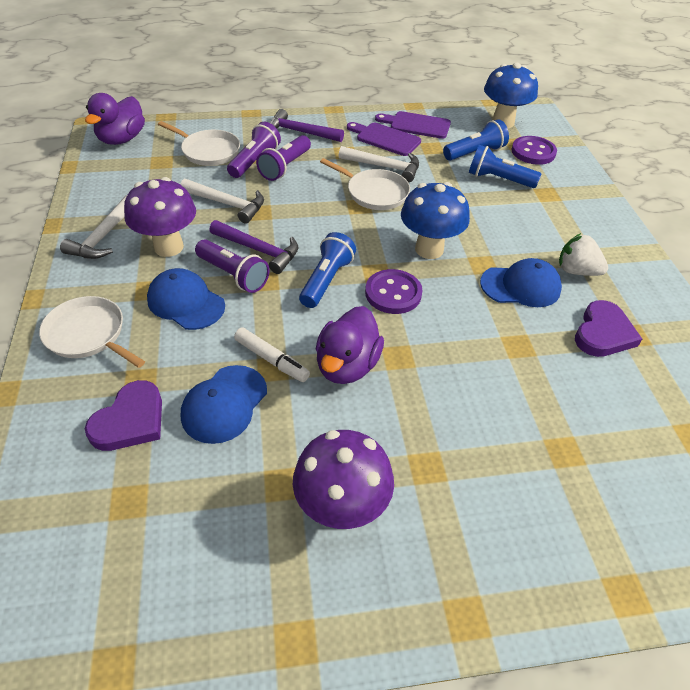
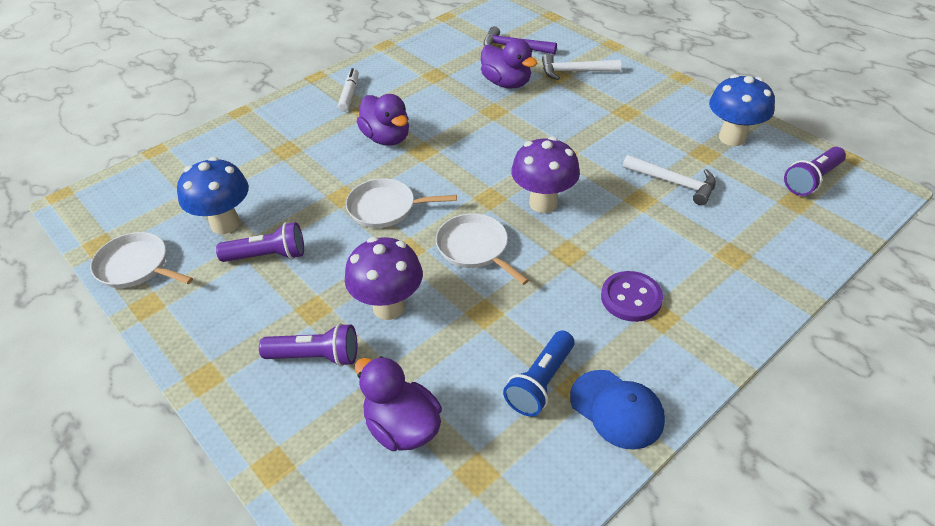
blue cap: 3 -> 1
blue flashlight: 3 -> 1
purple button: 2 -> 1
purple cutting board: 2 -> 0
purple duck: 2 -> 3
purple hammer: 2 -> 1
purple heart: 2 -> 0
white hammer: 3 -> 2
white strawberry: 1 -> 0

